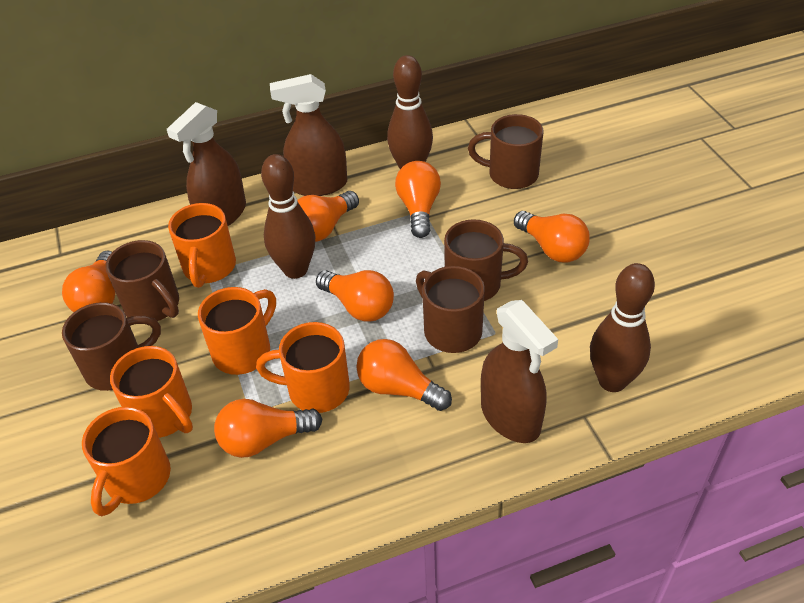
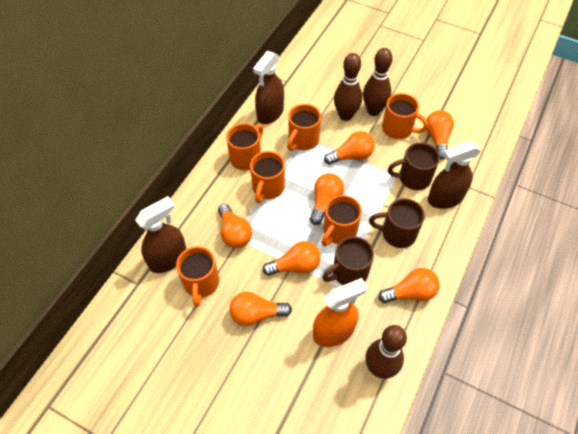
brown mug: 5 -> 3
orange mug: 5 -> 6
orange spray bottle: 0 -> 1

